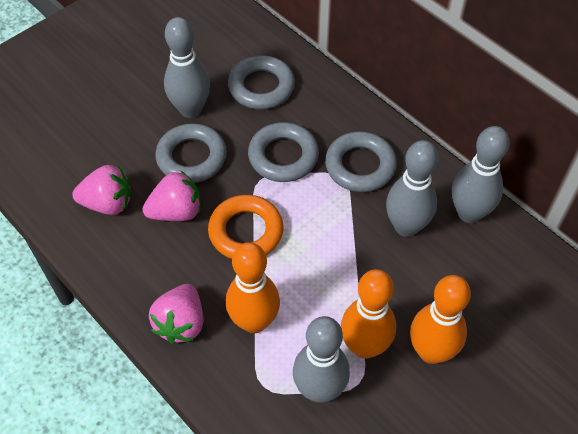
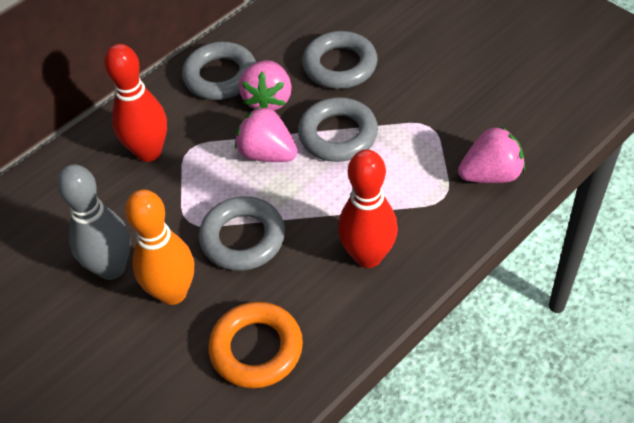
grey bowling pin: 4 -> 1
orange bowling pin: 3 -> 1
red bowling pin: 0 -> 2

